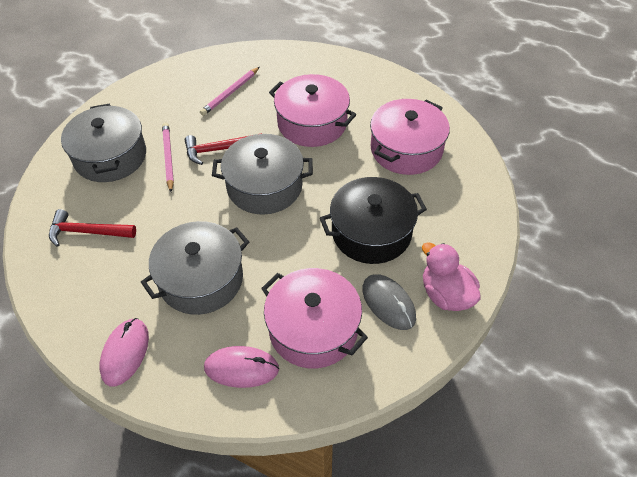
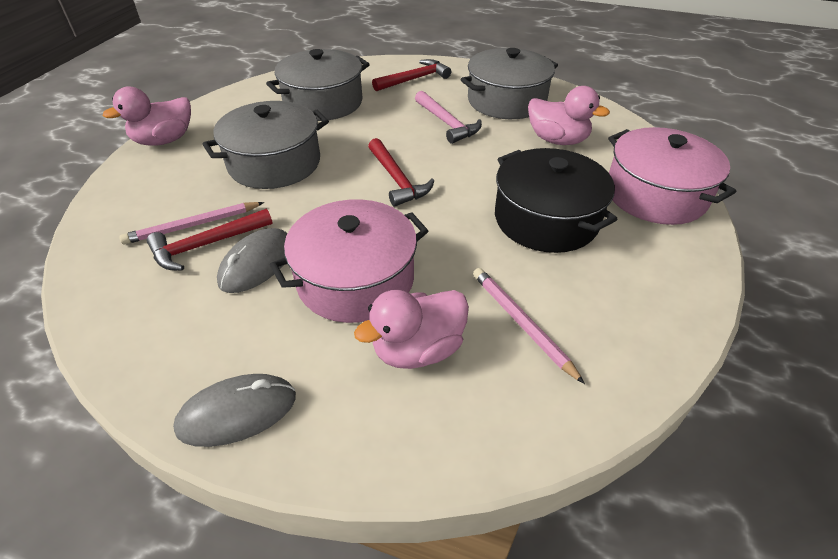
grey mouse: 1 -> 2
pink duck: 1 -> 3
pink hammer: 0 -> 1
pink mouse: 2 -> 0
pink pot: 3 -> 2
red hammer: 2 -> 3

